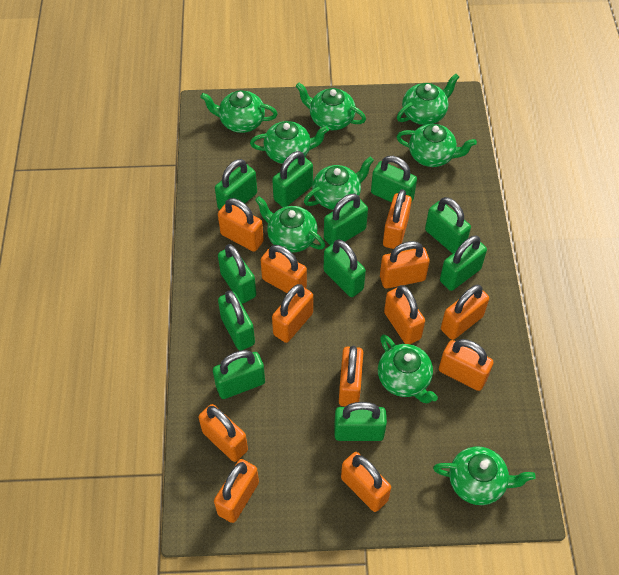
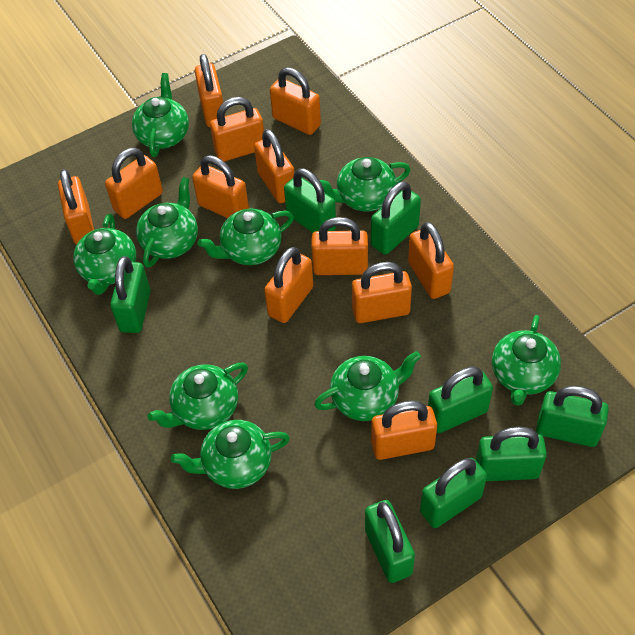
green padlock: 11 -> 8

